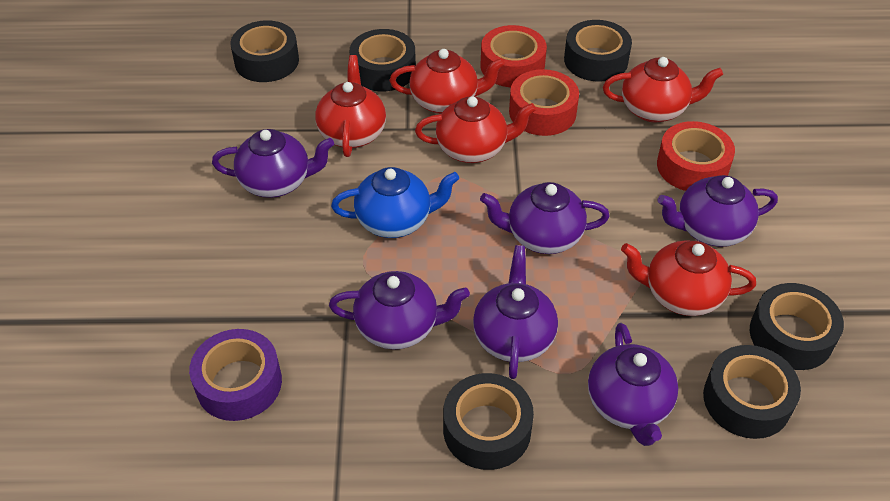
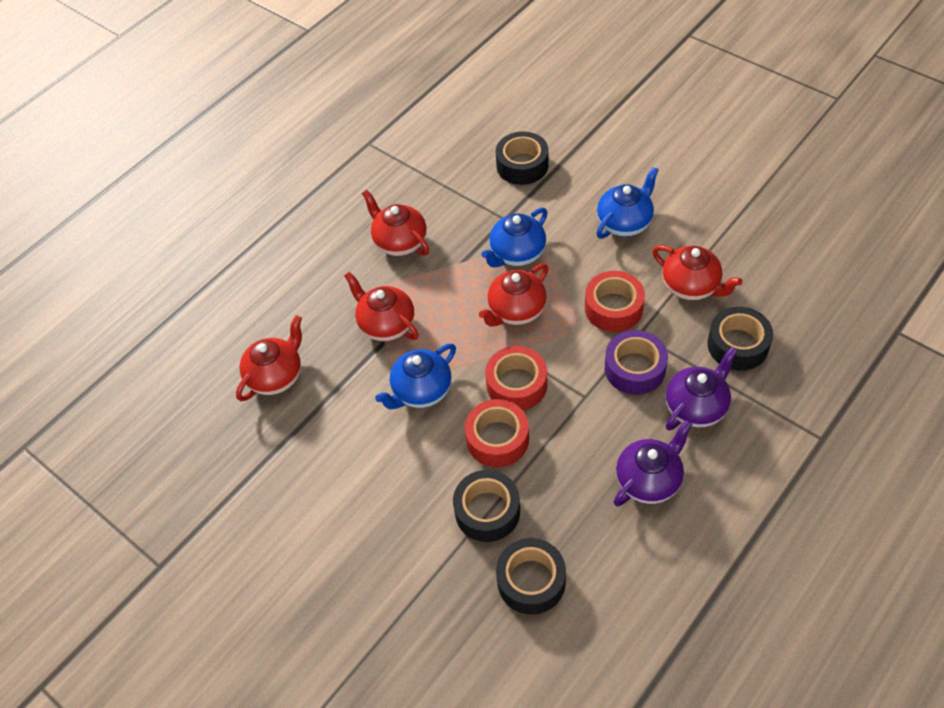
black tape: 6 -> 4
blue teapot: 1 -> 3
purple teapot: 6 -> 2

